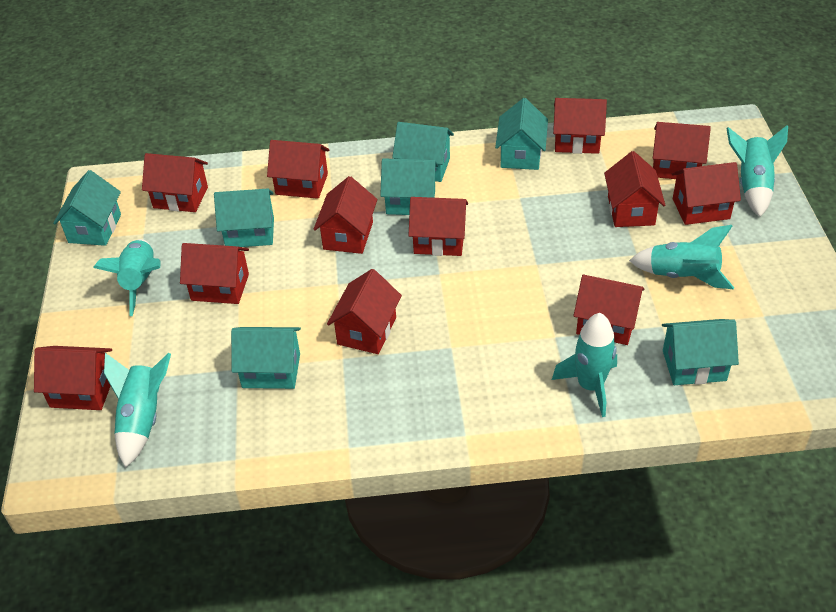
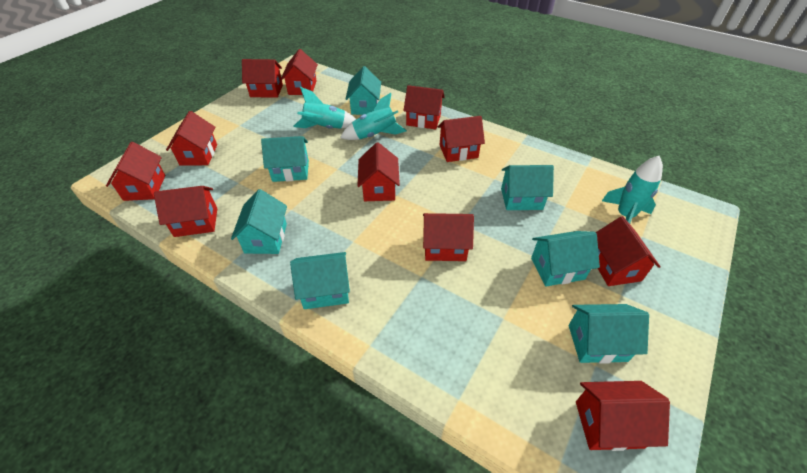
red house: 12 -> 11
turquoise rocket: 5 -> 3

